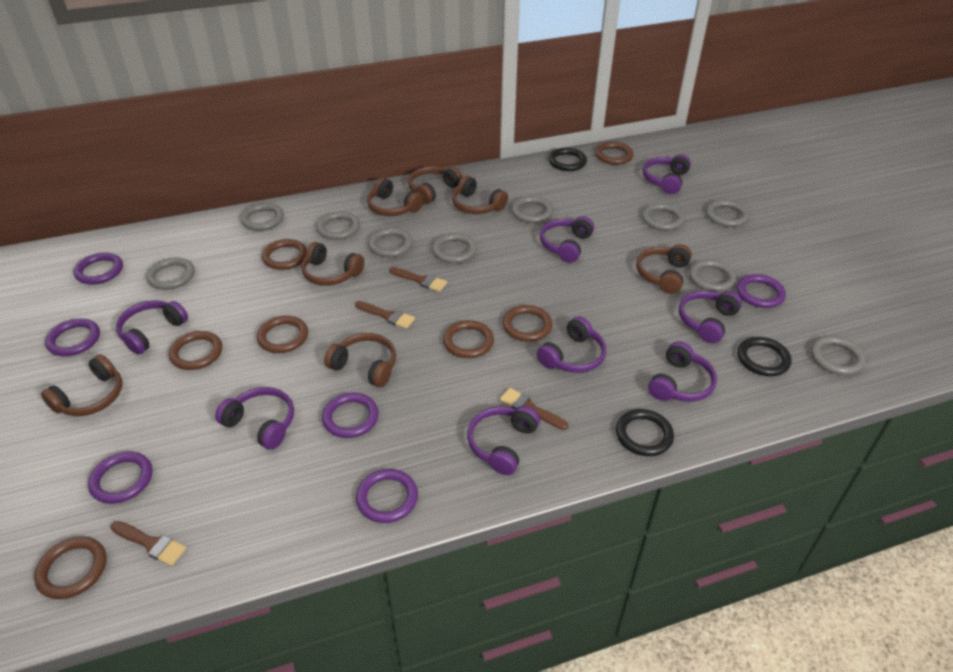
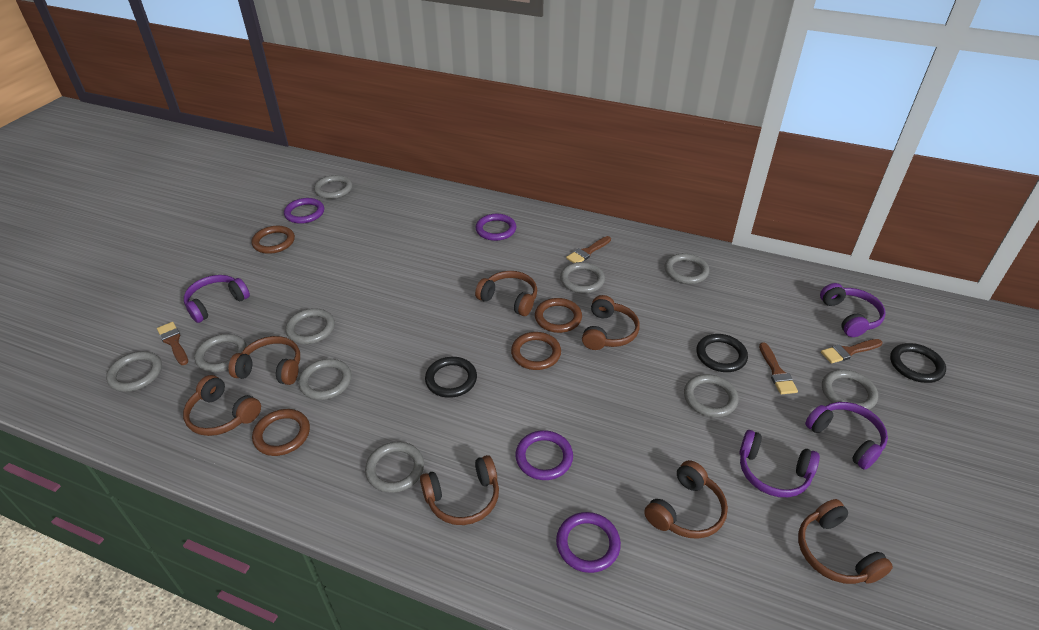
brown ring: 7 -> 4
purple headphones: 8 -> 4
purple ring: 6 -> 4

